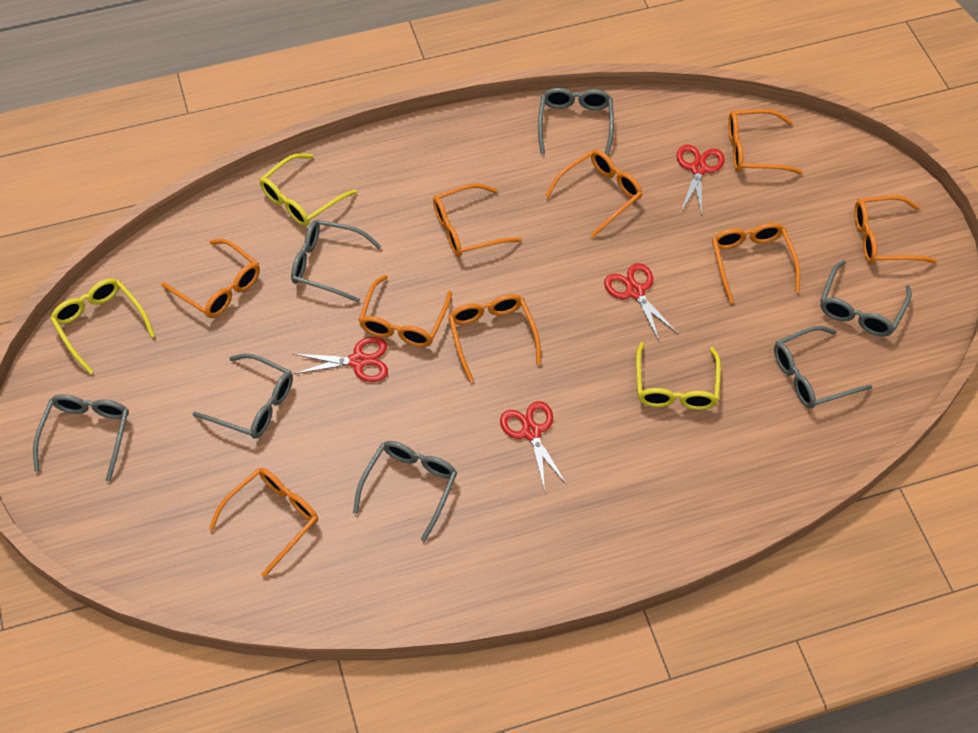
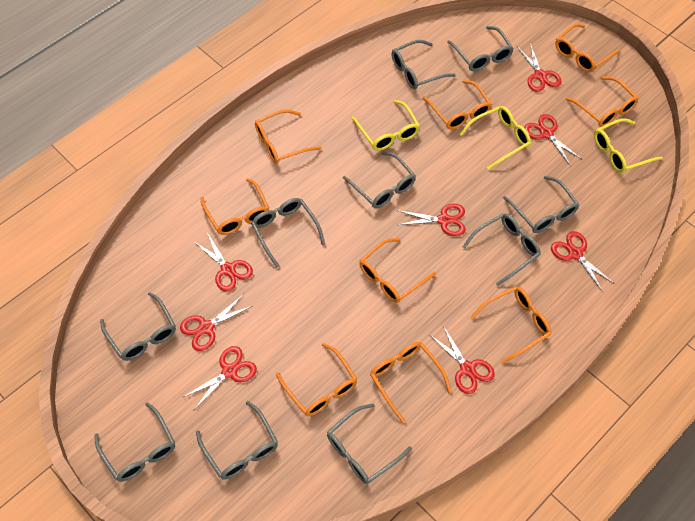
grey glasses: 7 -> 10
red scissors: 4 -> 8

